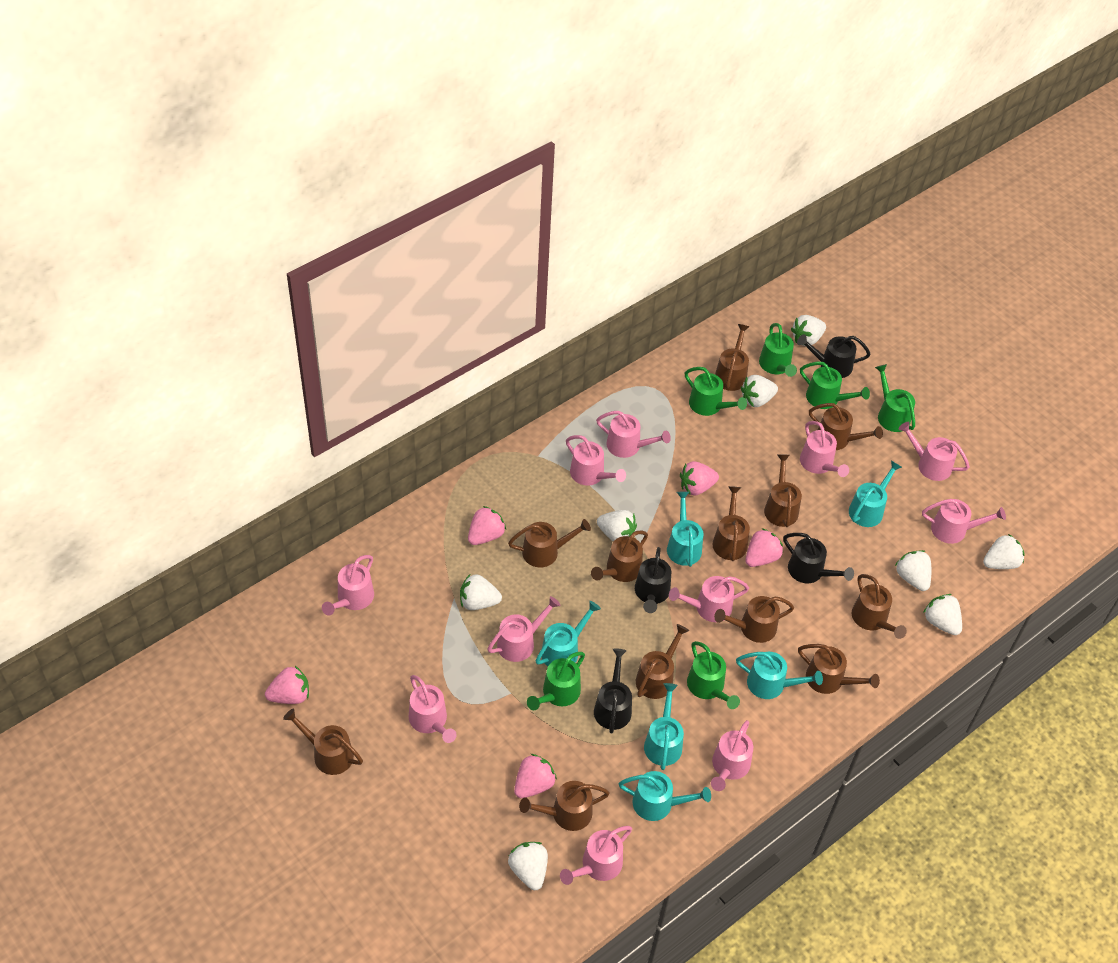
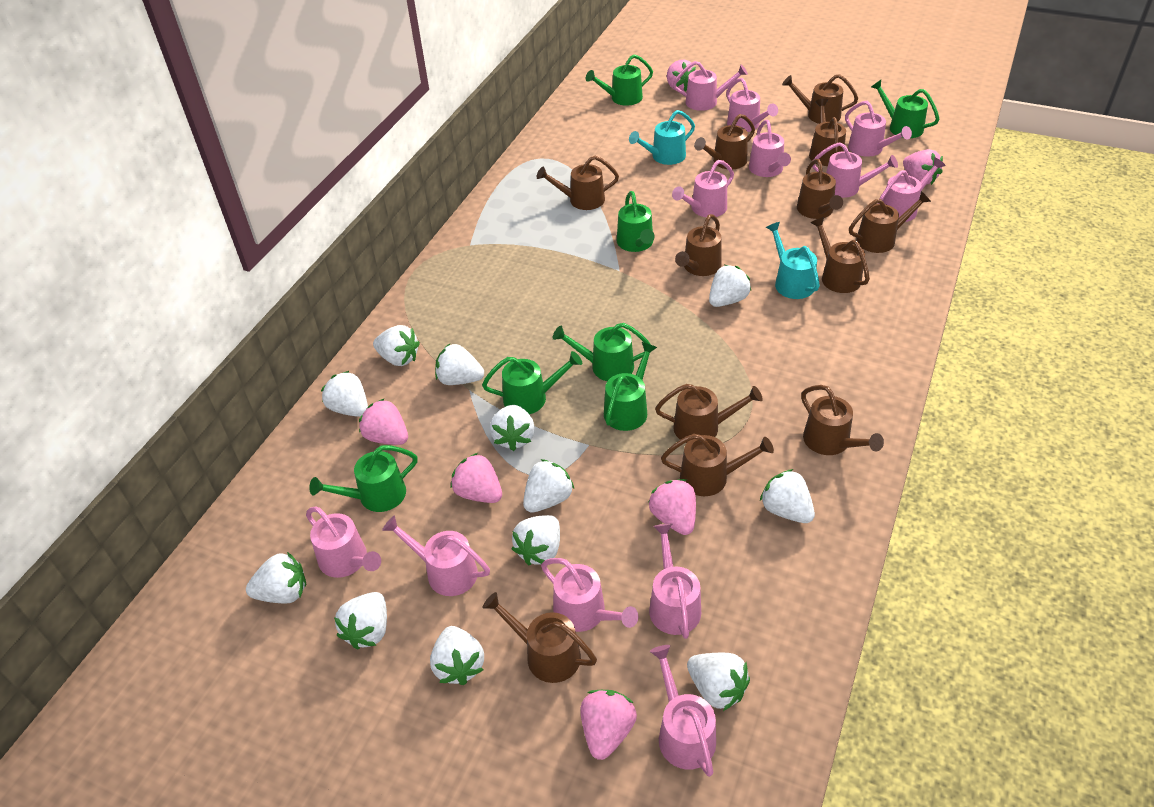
black watering can: 4 -> 0
green watering can: 6 -> 7
pink strawberry: 5 -> 6
pink watering can: 11 -> 12
turquoise watering can: 6 -> 2
white strawberry: 8 -> 12

